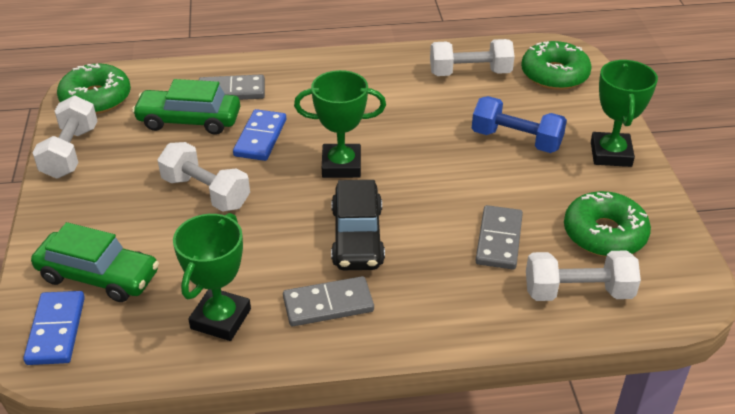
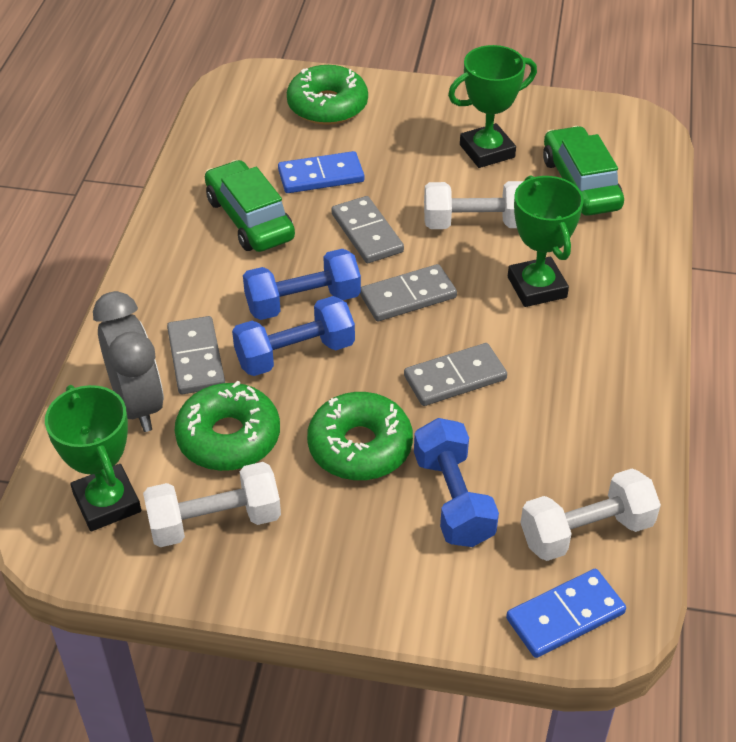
black car: 1 -> 0
blue dumbbell: 1 -> 3
grey clock: 0 -> 1
grey domino: 3 -> 4
white dumbbell: 4 -> 3

